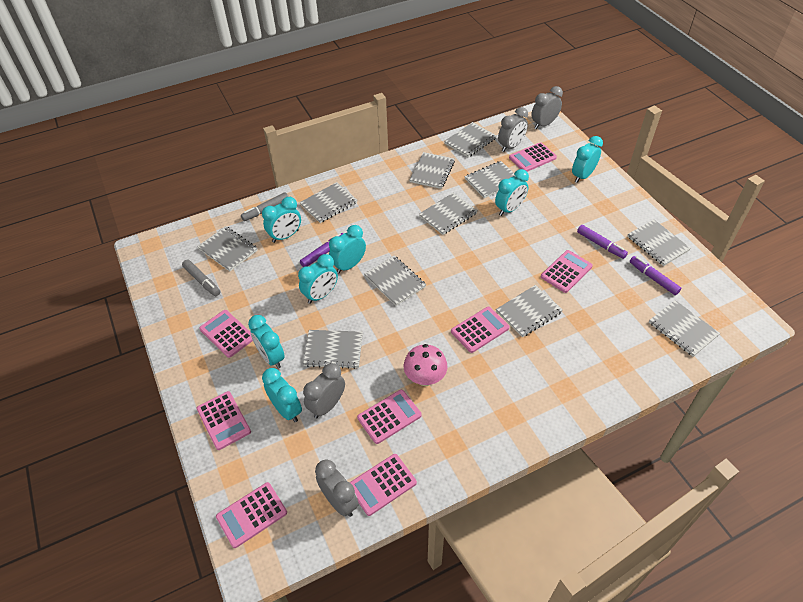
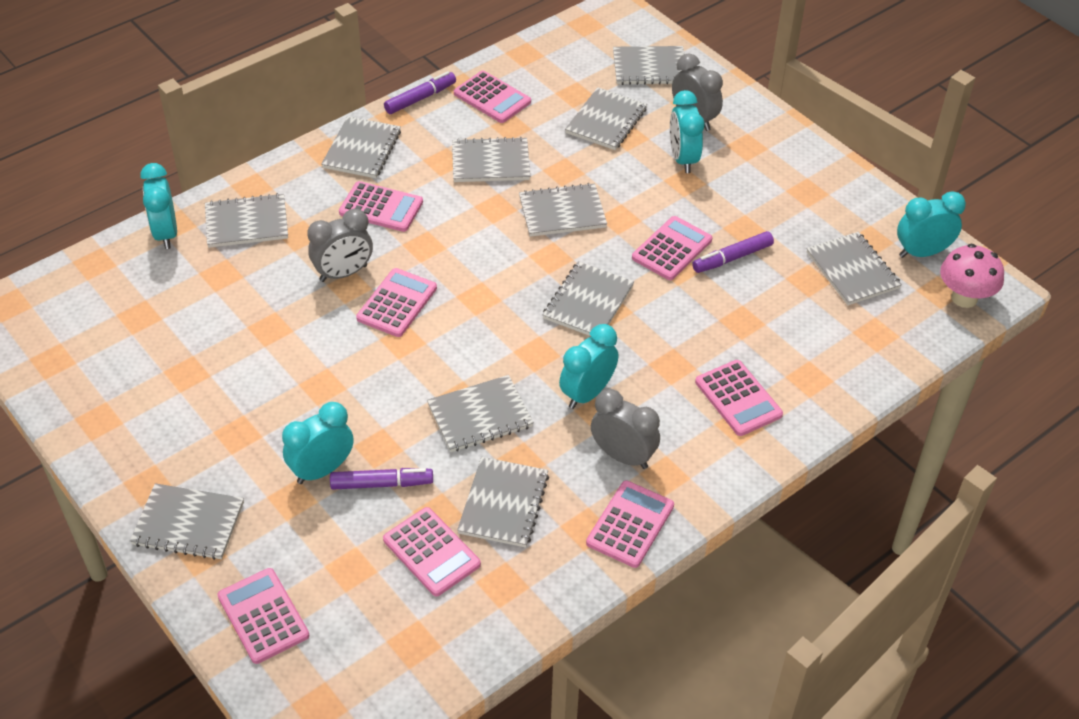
grey clock: 4 -> 3
grey marker: 2 -> 0
turquoise clock: 7 -> 5

